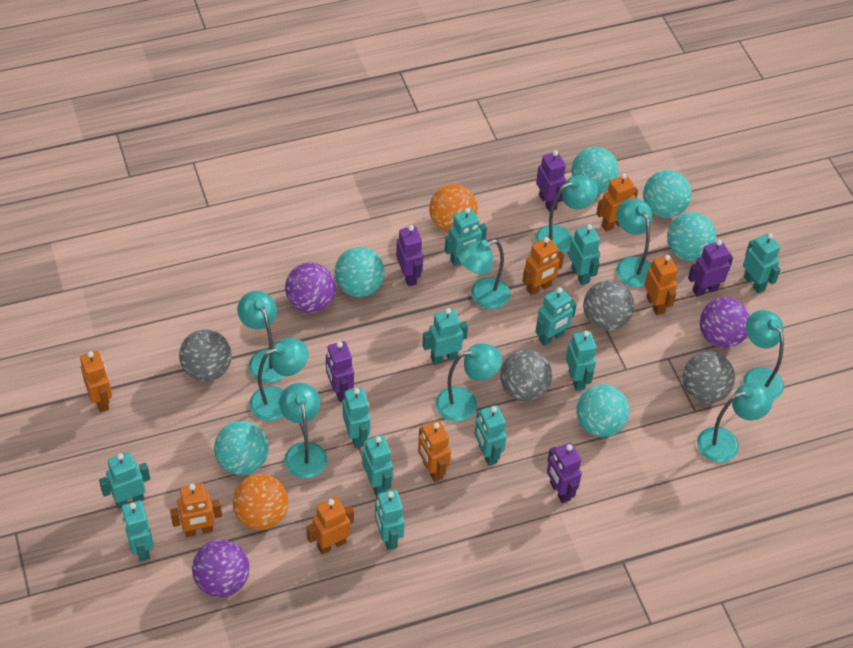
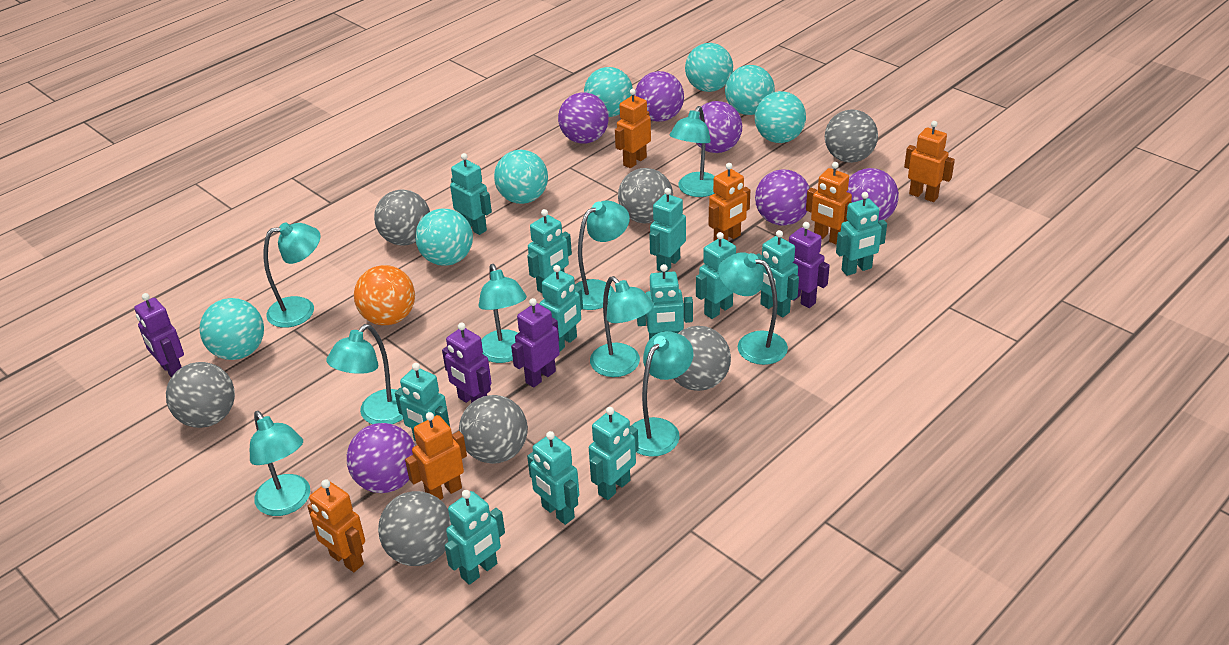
grey ball: 4 -> 7
orange ball: 2 -> 1
orange robot: 7 -> 6
purple ball: 3 -> 6
purple robot: 5 -> 4
turquoise ball: 6 -> 7

